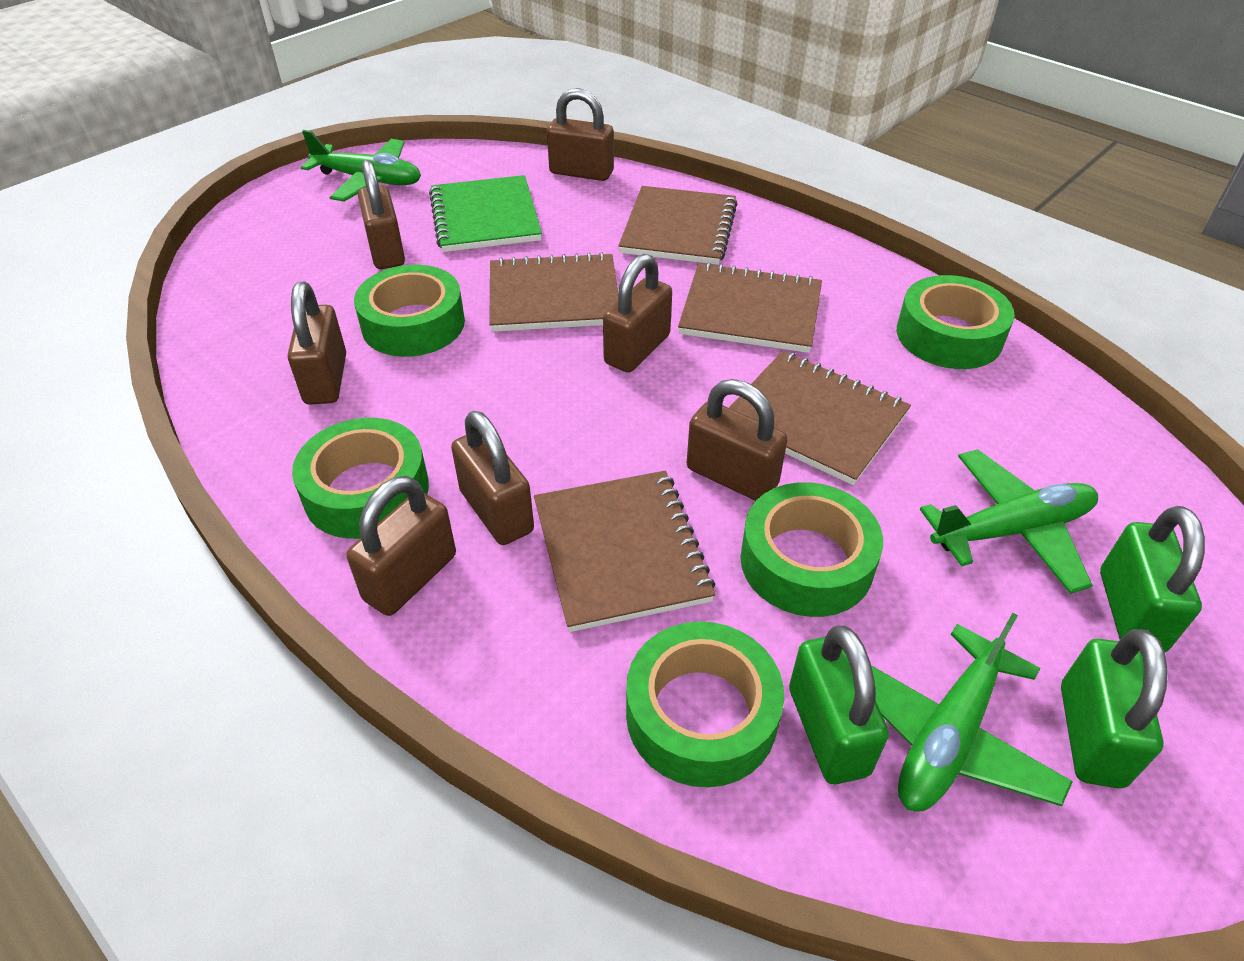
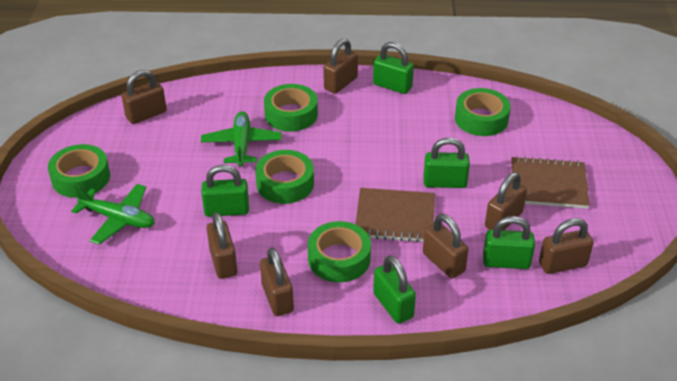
brown notebook: 5 -> 2
green notebook: 1 -> 0
green padlock: 3 -> 5
green plane: 3 -> 2

